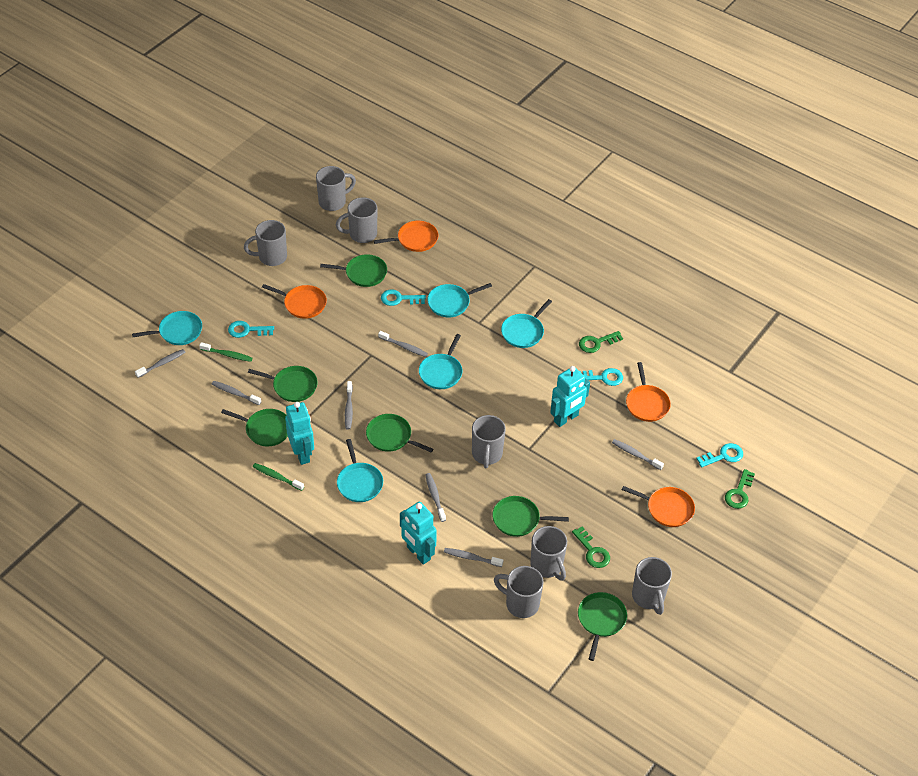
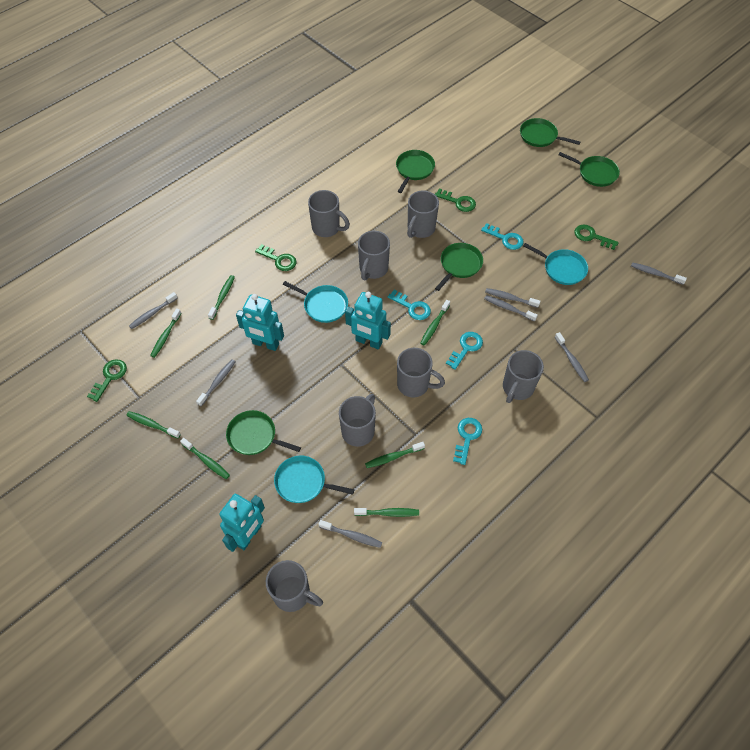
green key: 3 -> 4
green pan: 6 -> 5
green toothbrush: 2 -> 7
orange pan: 4 -> 0
turquoise pan: 5 -> 3

